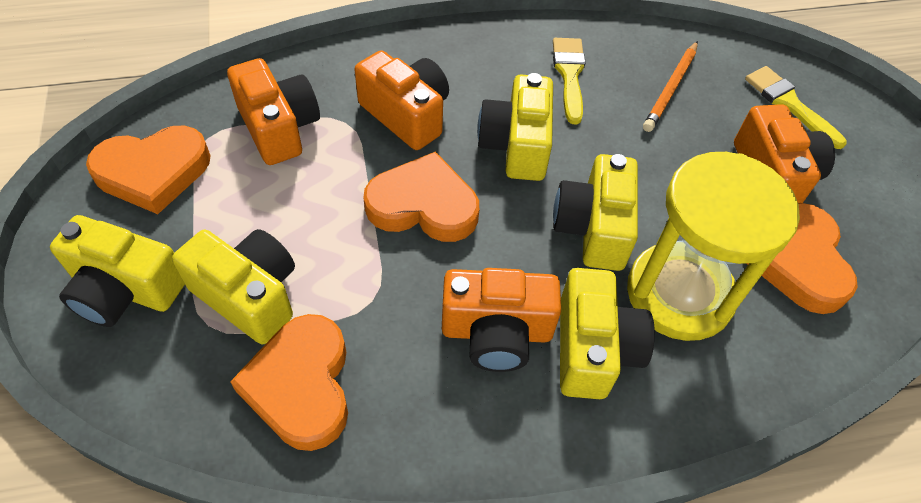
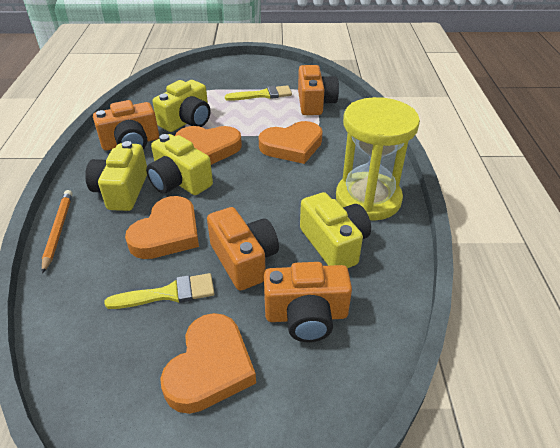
yellow camera: 5 -> 4

